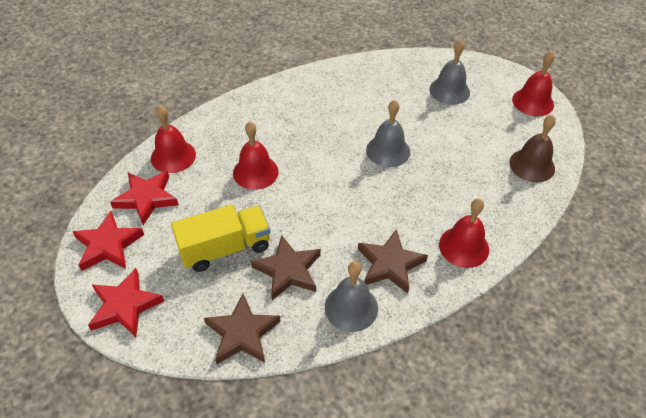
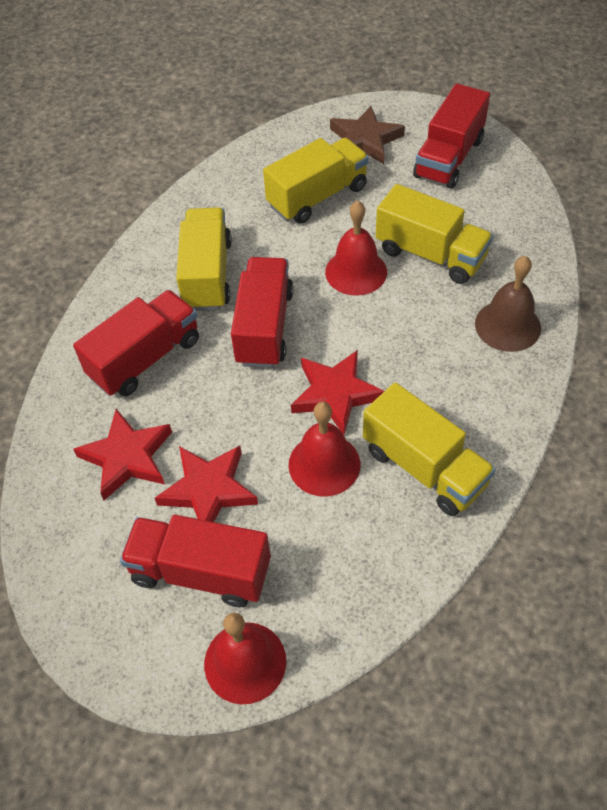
brown star: 3 -> 1
grey bell: 3 -> 0
red bell: 4 -> 3
red truck: 0 -> 4
yellow truck: 1 -> 4

